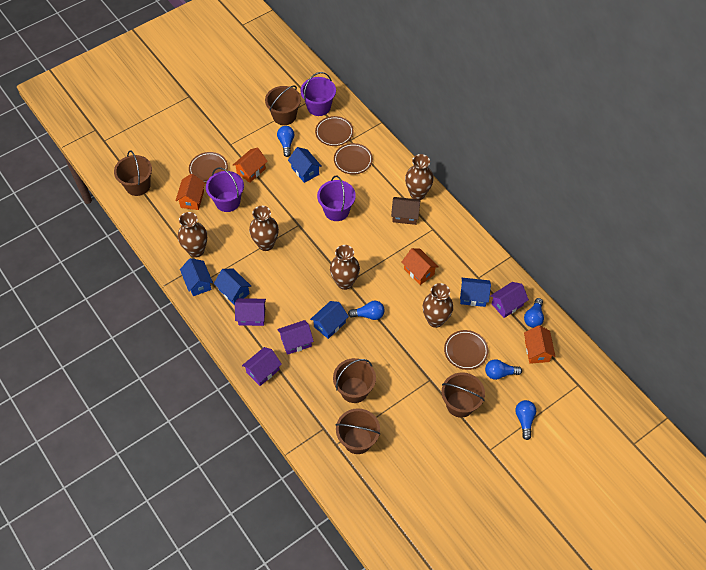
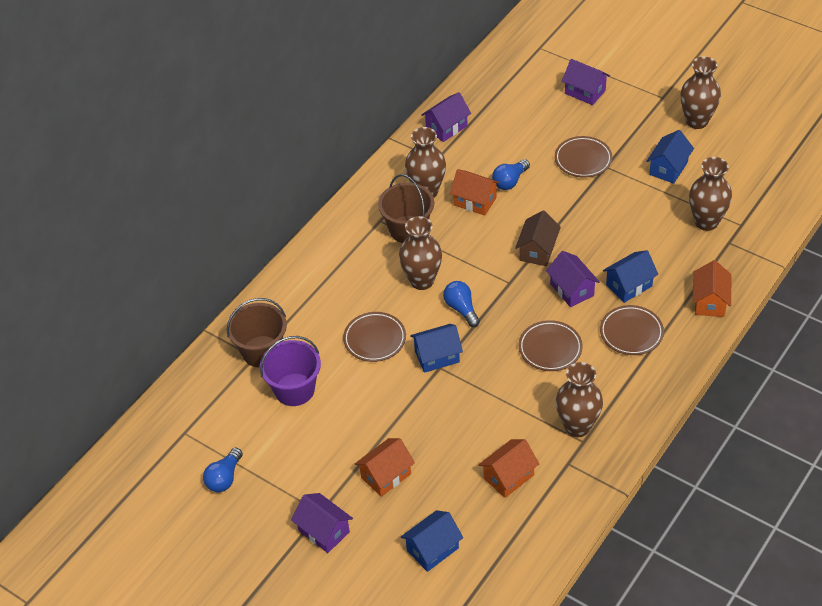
blue house: 5 -> 4
blue light bulb: 5 -> 3
brown bucket: 5 -> 2
purple bucket: 3 -> 1

